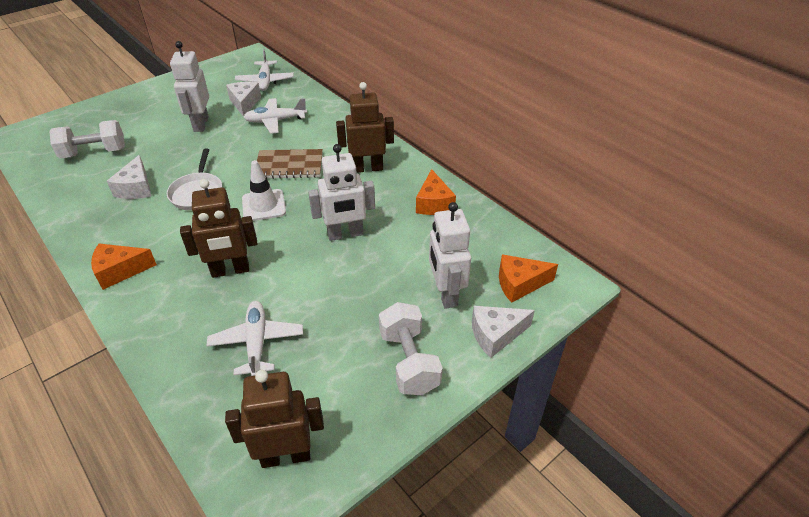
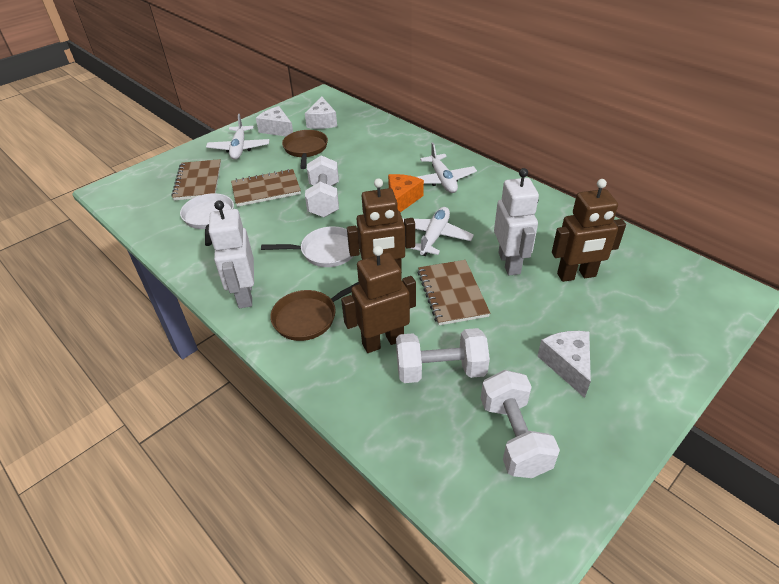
brown notebook: 1 -> 3
brown pan: 0 -> 2
orange cheese: 3 -> 1
white dumbbell: 2 -> 3
white pan: 1 -> 2
white robot: 3 -> 2
white traffic cone: 1 -> 0

